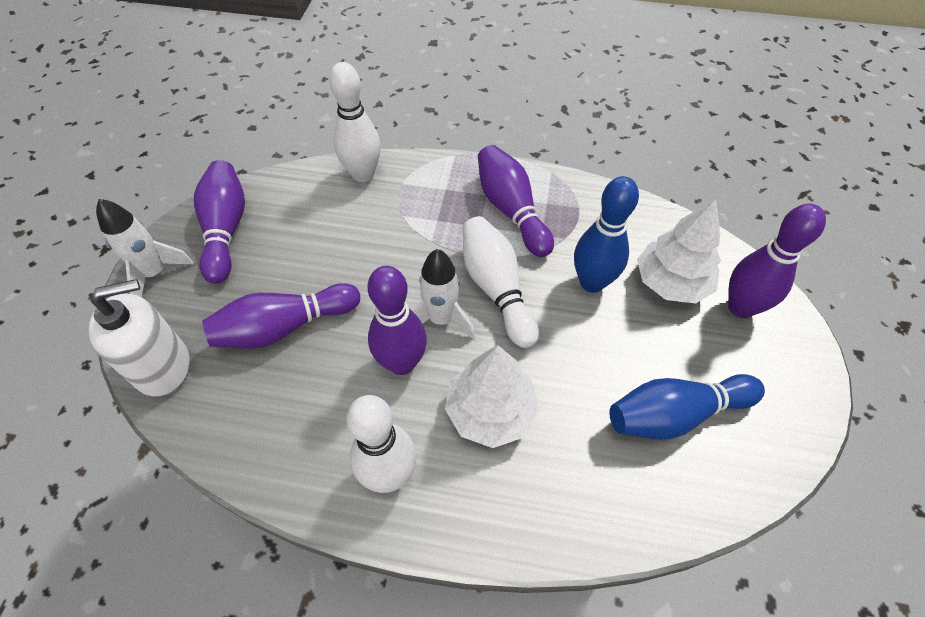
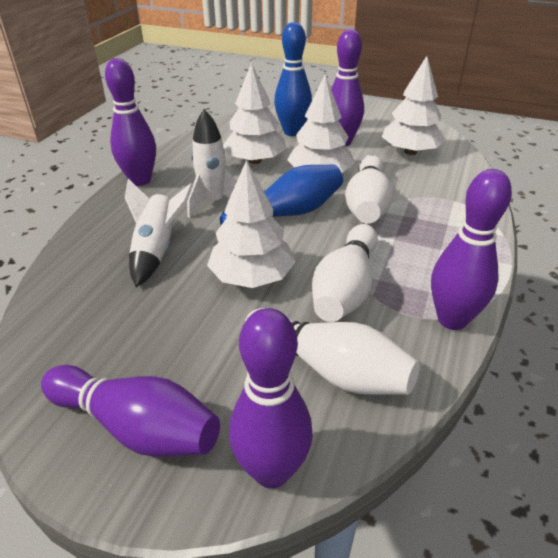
white soap dispenser: 1 -> 0
white tree: 2 -> 4

